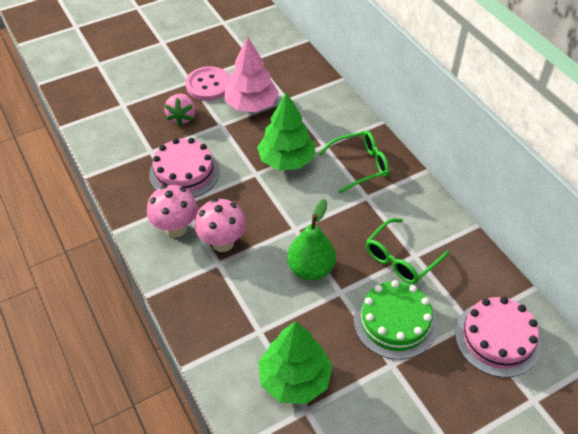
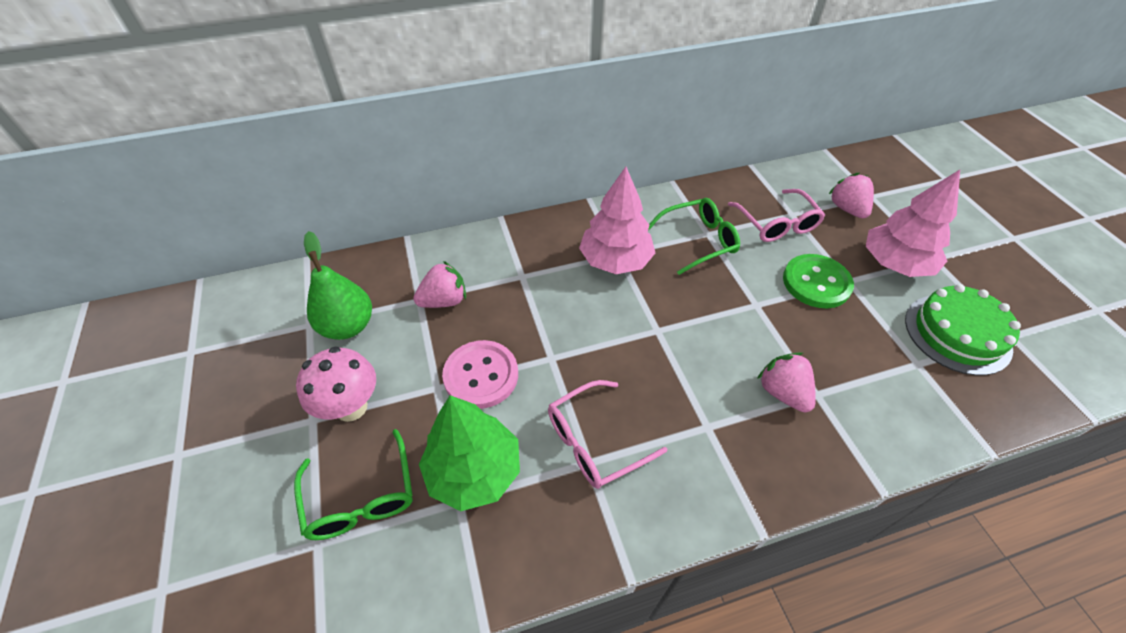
green button: 0 -> 1
green tree: 2 -> 1
pink cake: 2 -> 0
pink glasses: 0 -> 2
pink mushroom: 2 -> 1
pink strawberry: 1 -> 3
pink tree: 1 -> 2

